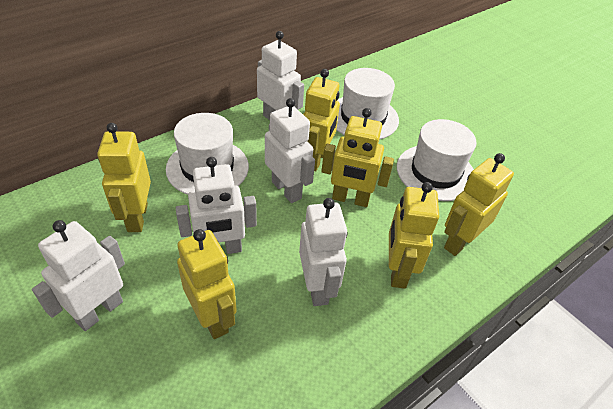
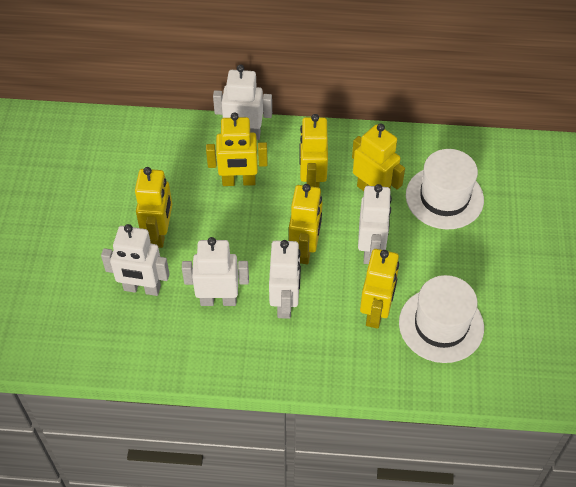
white hat: 3 -> 2

